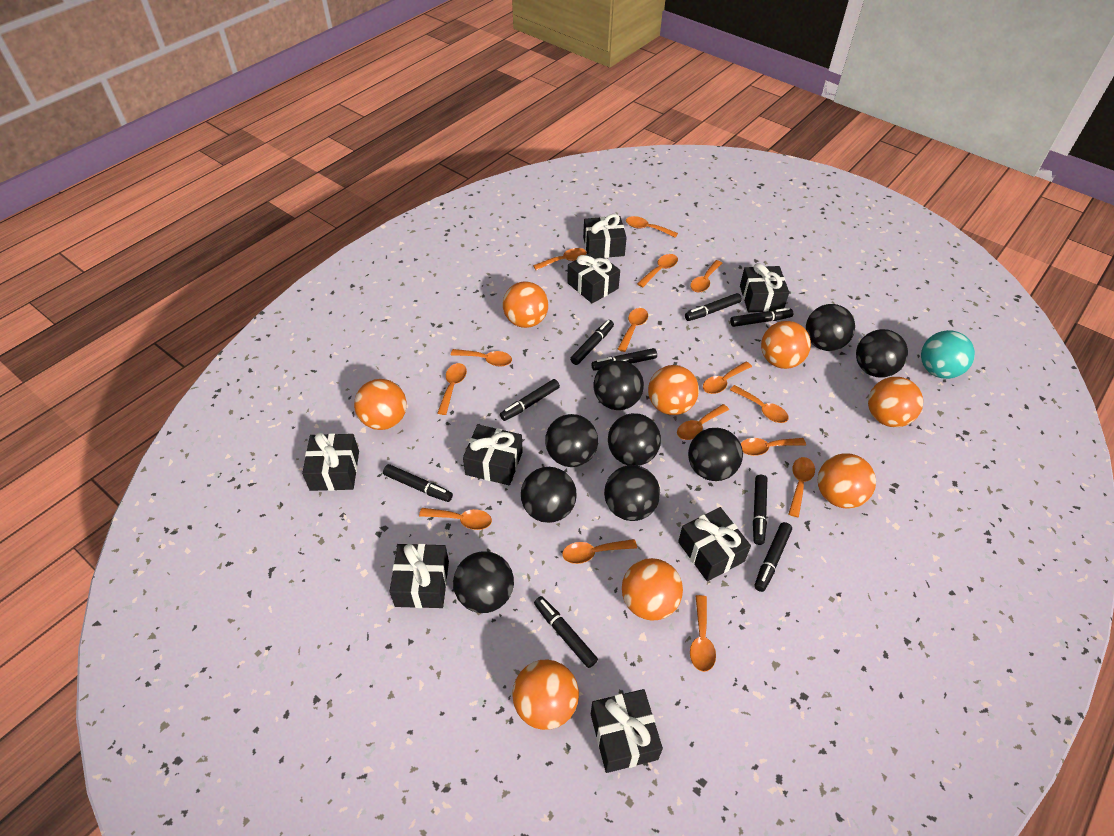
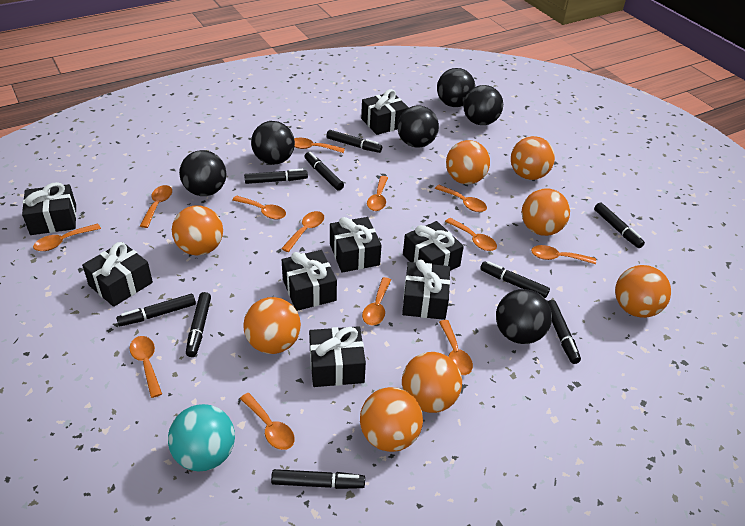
black ball: 9 -> 6
orange spoon: 15 -> 13

